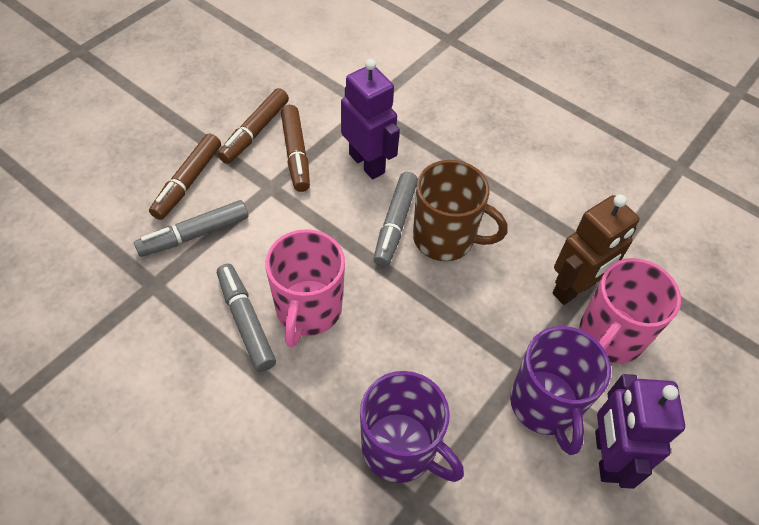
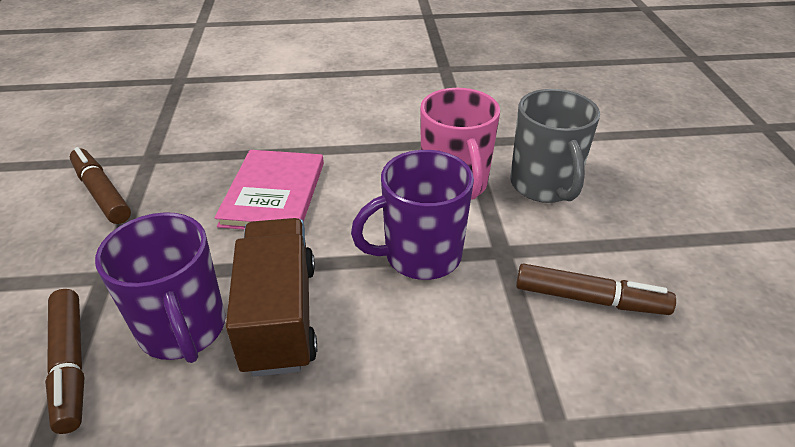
brown mug: 1 -> 0
brown robot: 1 -> 0
brown truck: 0 -> 1
grey marker: 3 -> 0
grey mug: 0 -> 1
pink book: 0 -> 1
pink mug: 2 -> 1
purple robot: 2 -> 0

